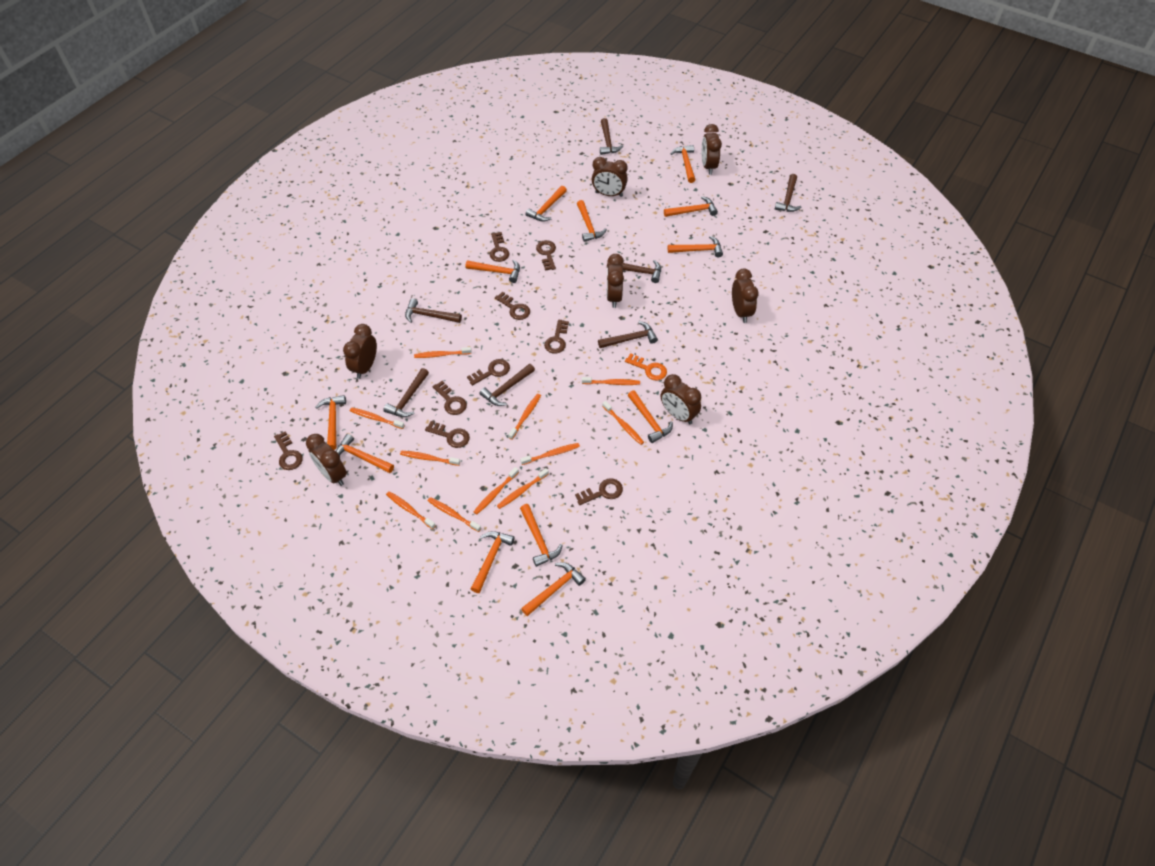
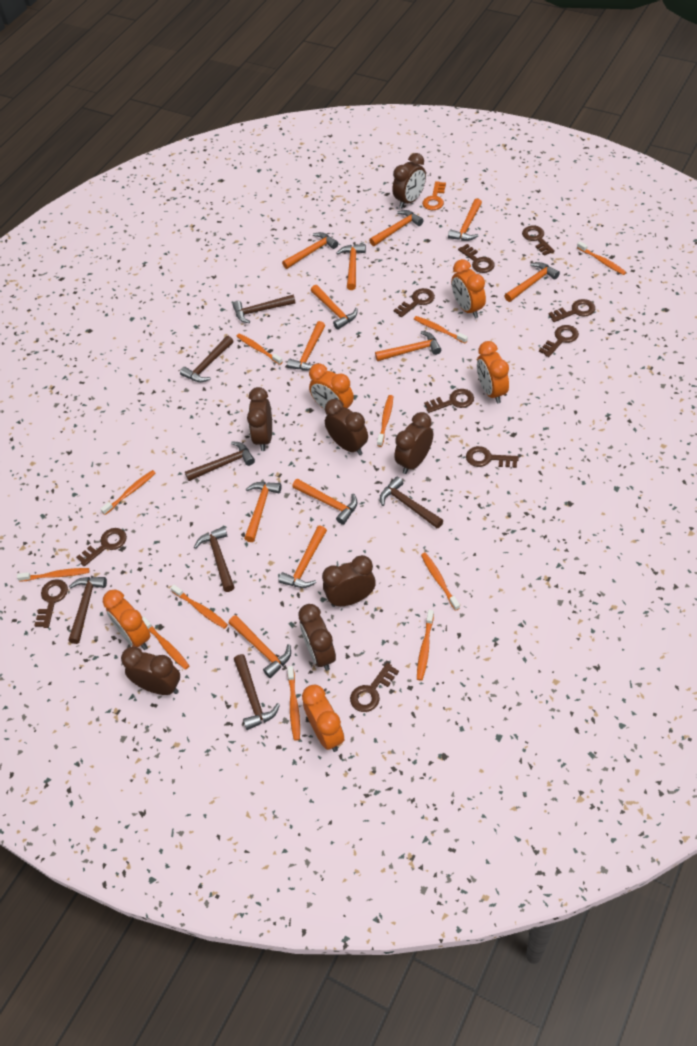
brown key: 9 -> 10
orange clock: 0 -> 5

